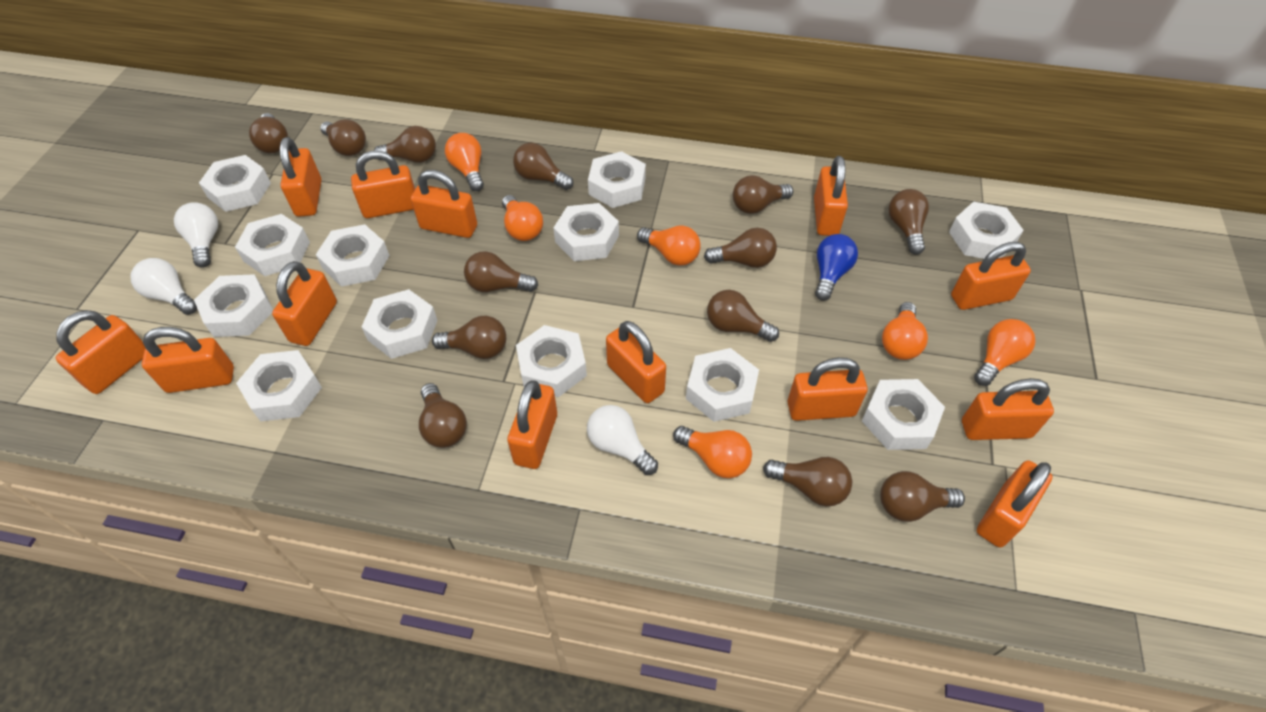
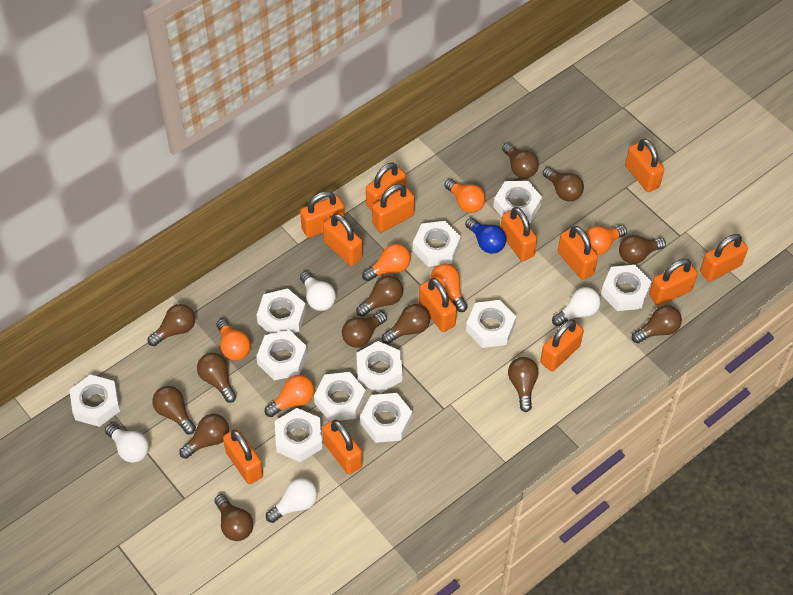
white light bulb: 3 -> 4
white nut: 12 -> 11

